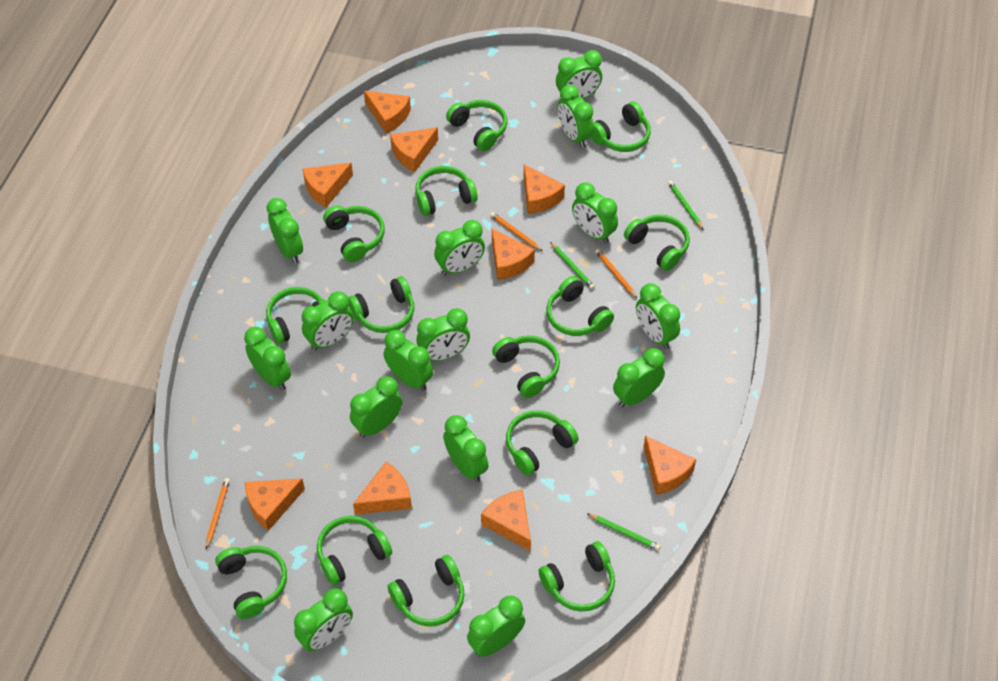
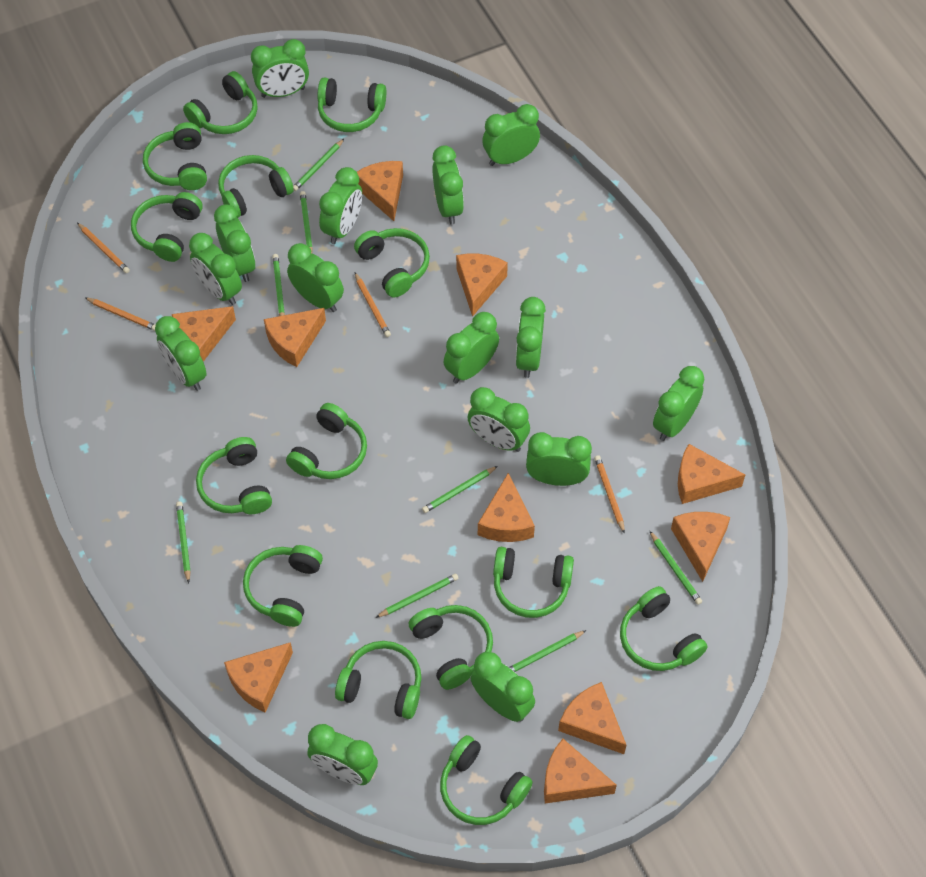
green pencil: 3 -> 8
orange cheese: 9 -> 10
orange pencil: 3 -> 4

